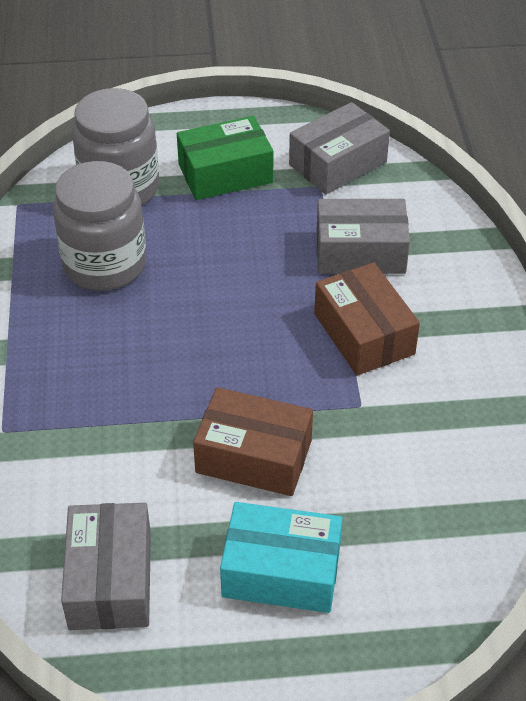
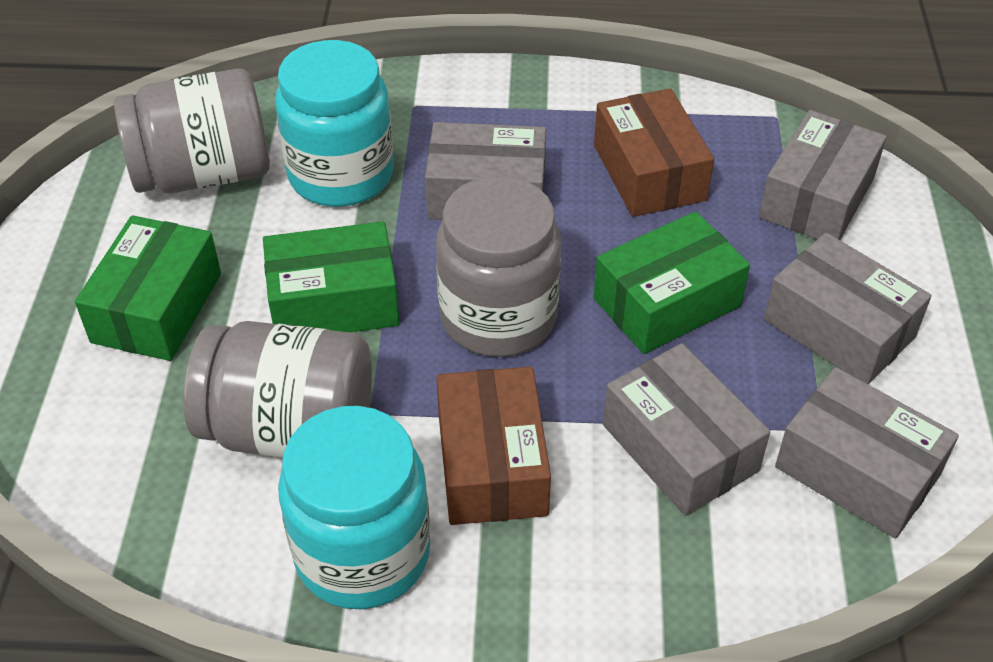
green box: 1 -> 3
grey box: 3 -> 5
grey jar: 2 -> 3
turquoise box: 1 -> 0
turquoise jar: 0 -> 2

